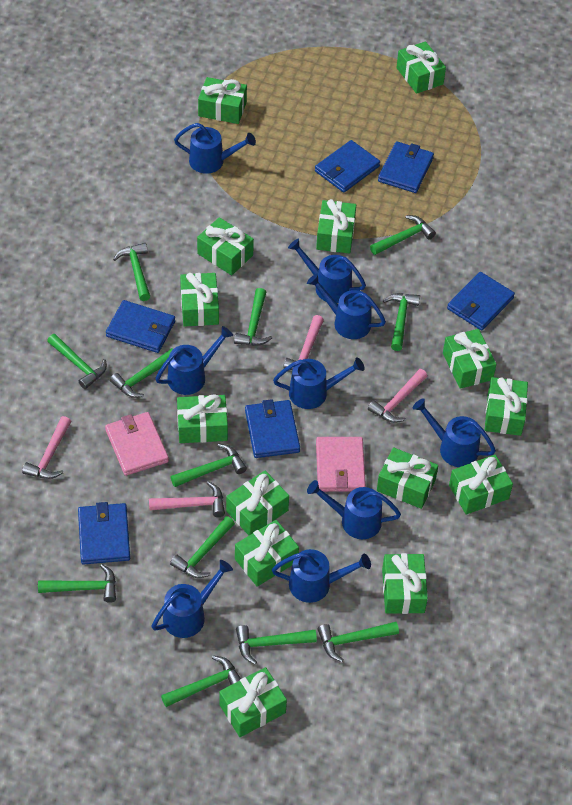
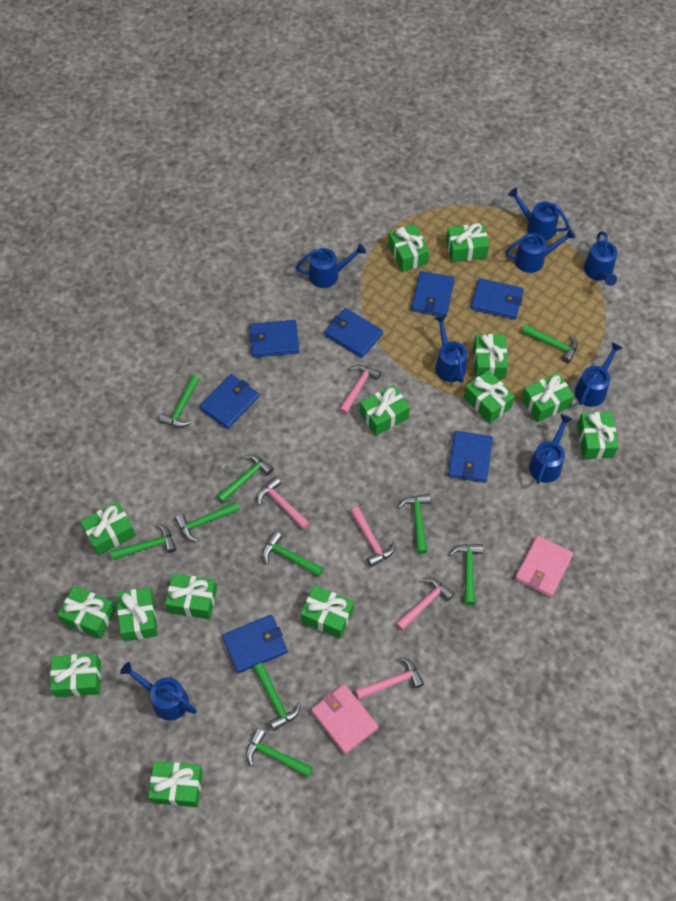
blue wallet: 6 -> 7
blue watering can: 9 -> 8
green hammer: 12 -> 10
pink hammer: 4 -> 5

